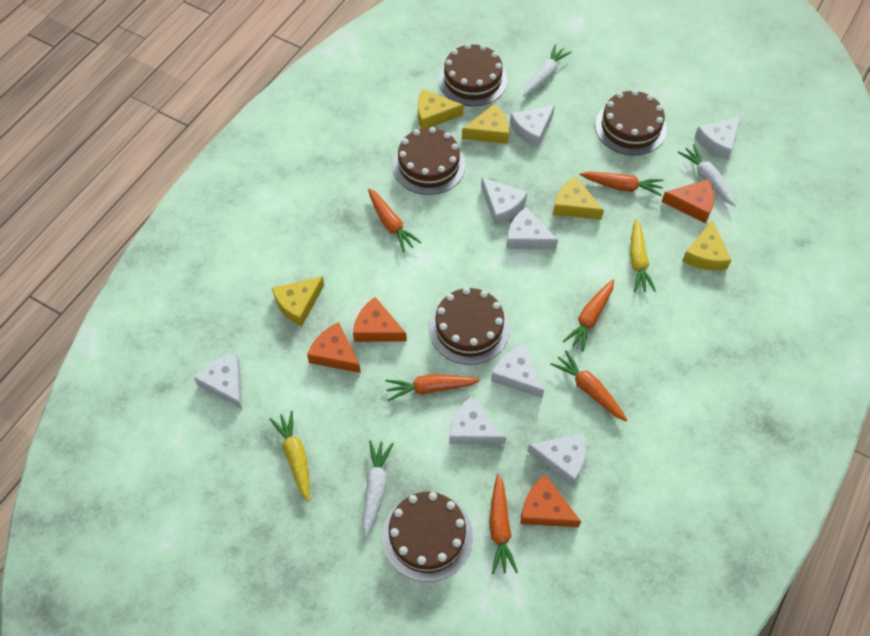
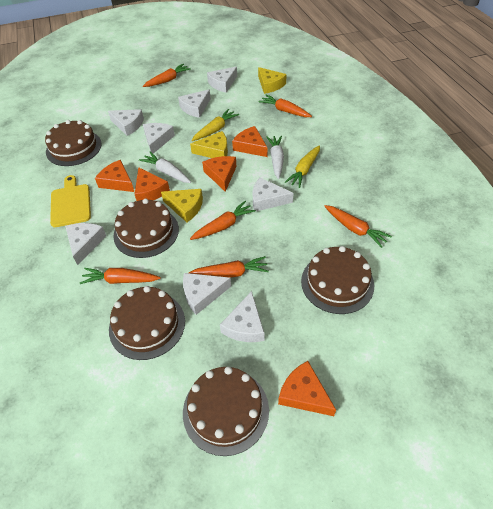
orange cheese: 4 -> 5
white carrot: 3 -> 2
yellow cheese: 5 -> 3
yellow cutting board: 0 -> 1

